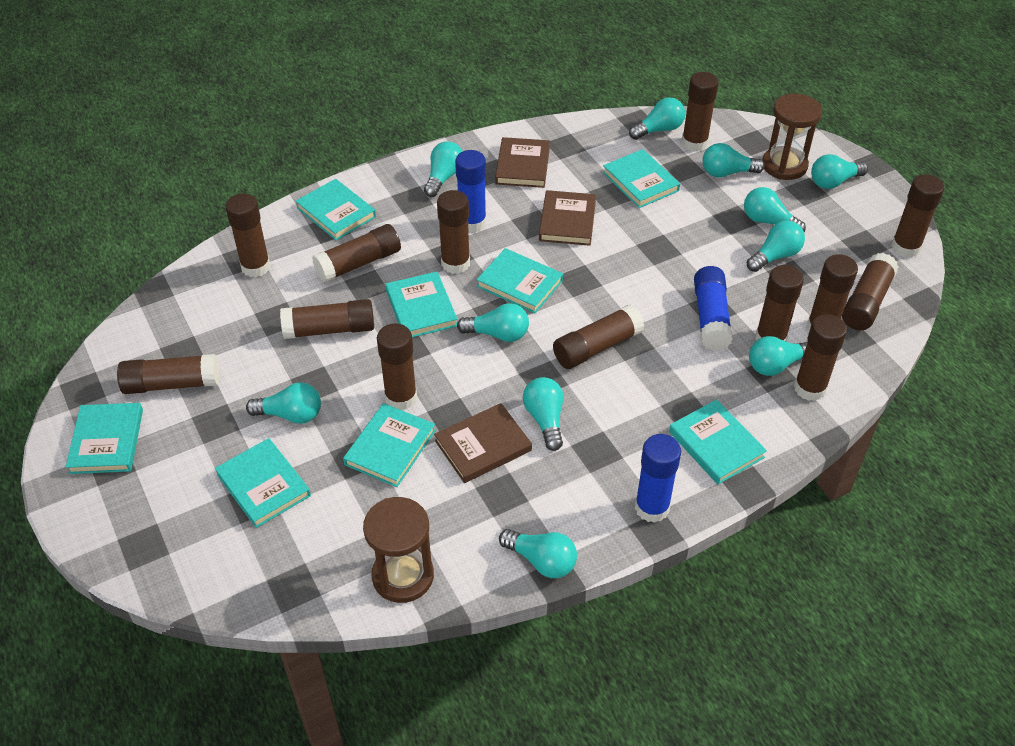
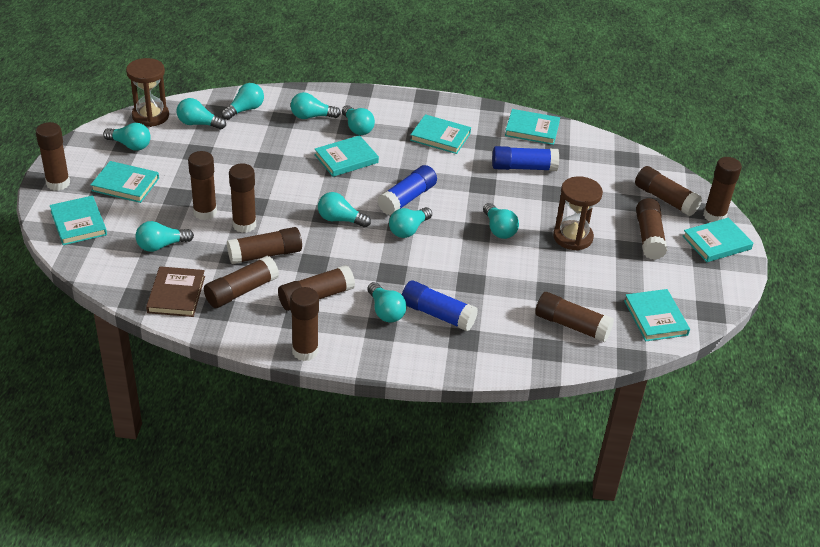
brown book: 3 -> 1
brown glue stick: 13 -> 11
turquoise book: 8 -> 7
turquoise light bulb: 11 -> 10

